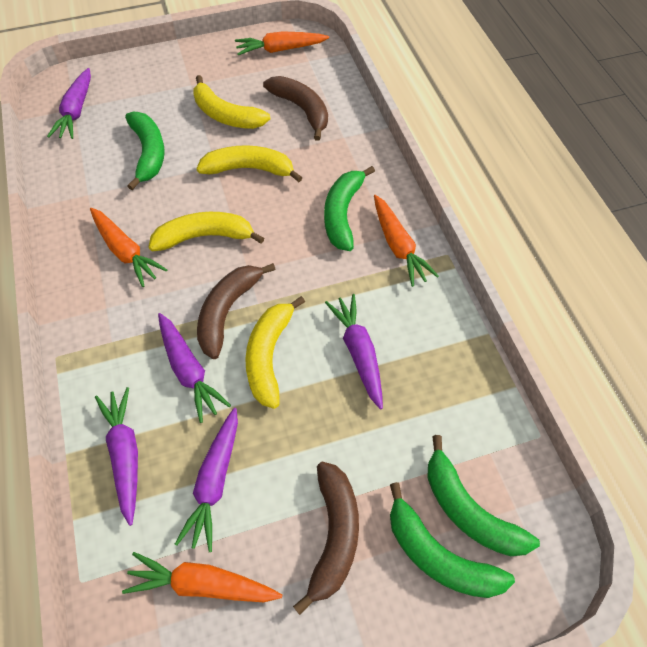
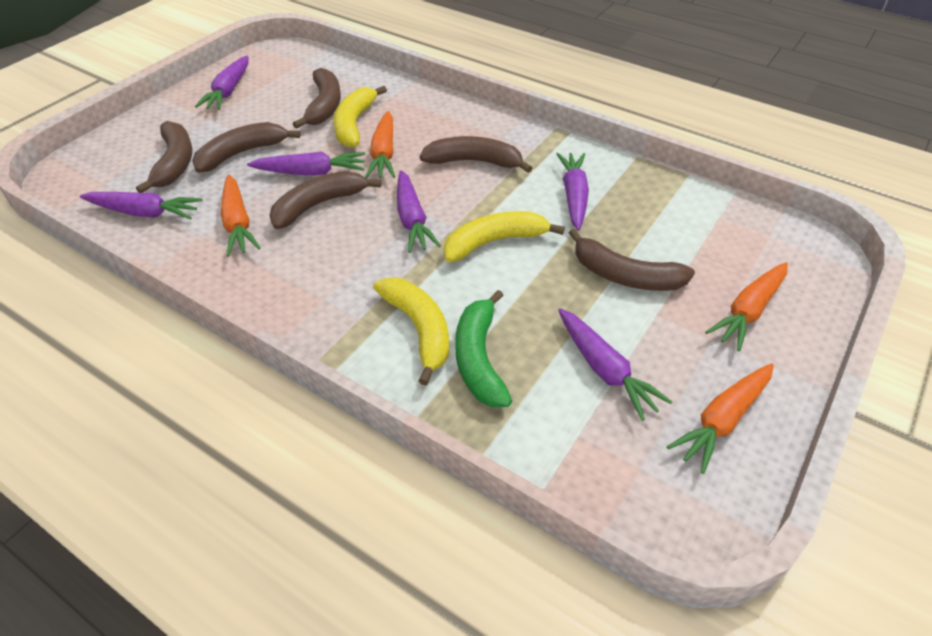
brown banana: 3 -> 6
green banana: 4 -> 1
purple carrot: 5 -> 6
yellow banana: 4 -> 3

